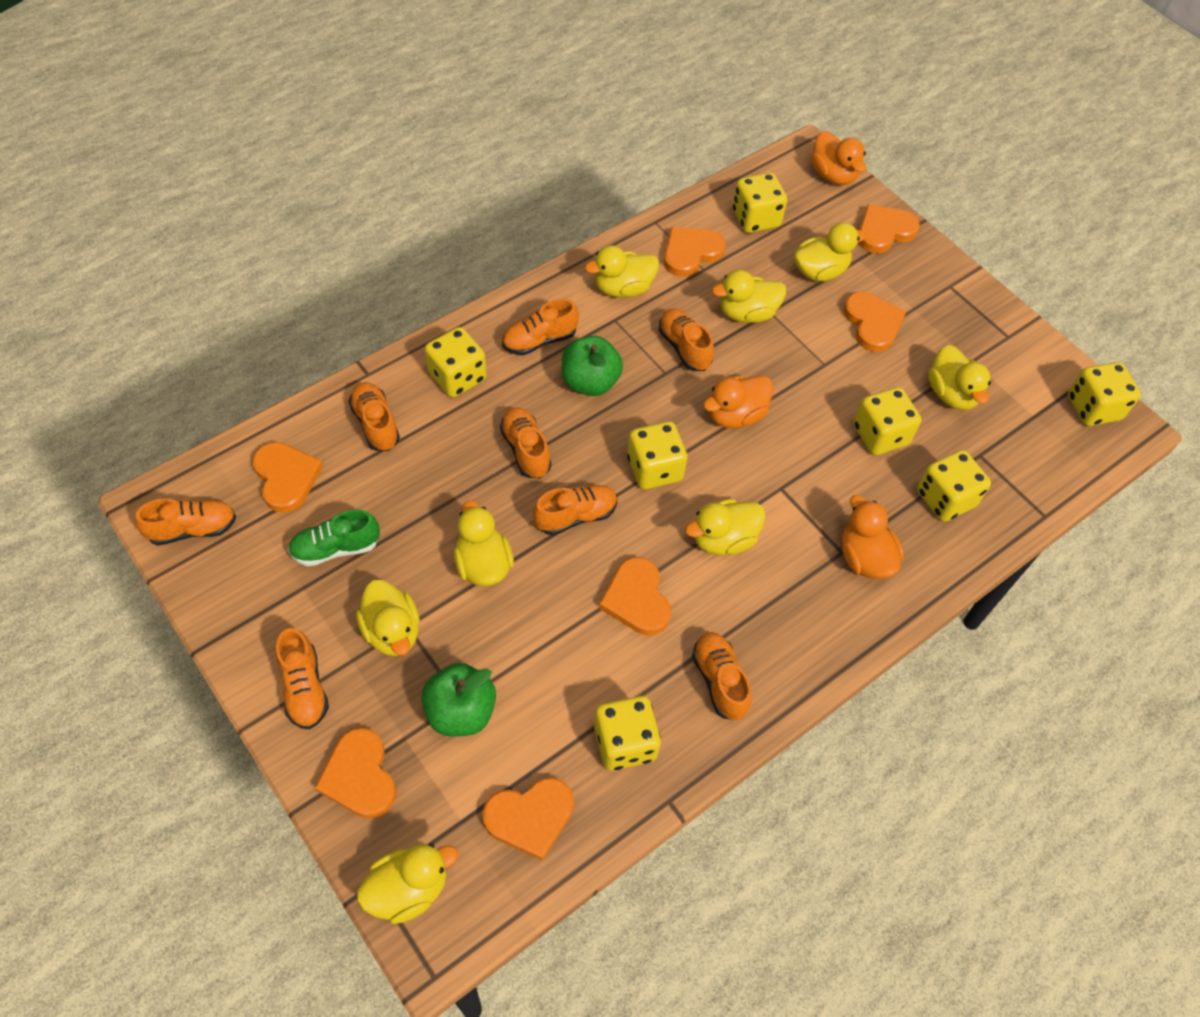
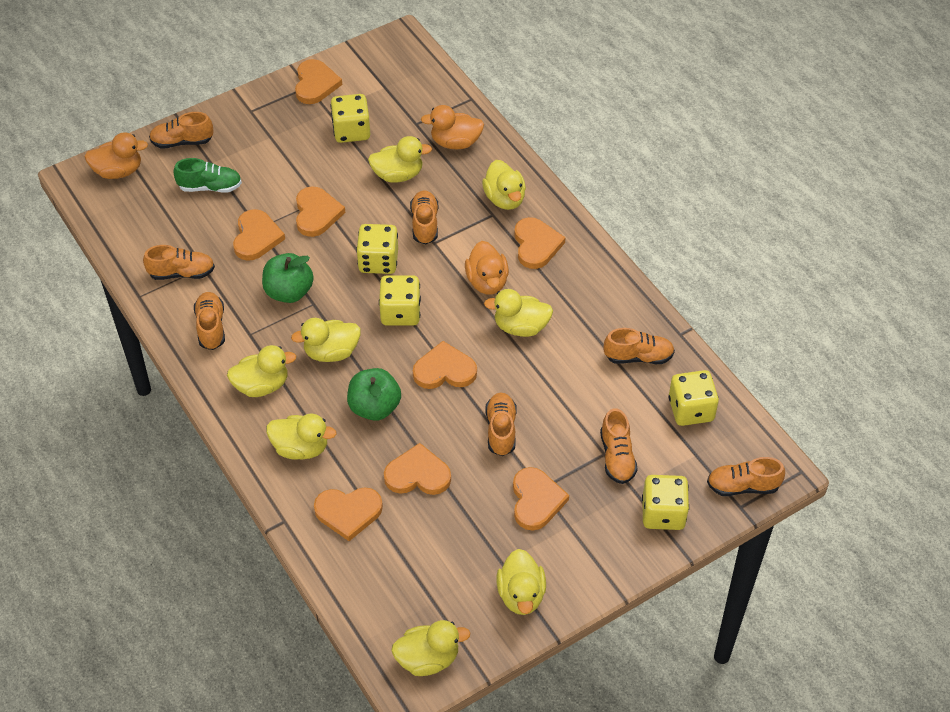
orange heart: 7 -> 8
yellow dice: 7 -> 5

